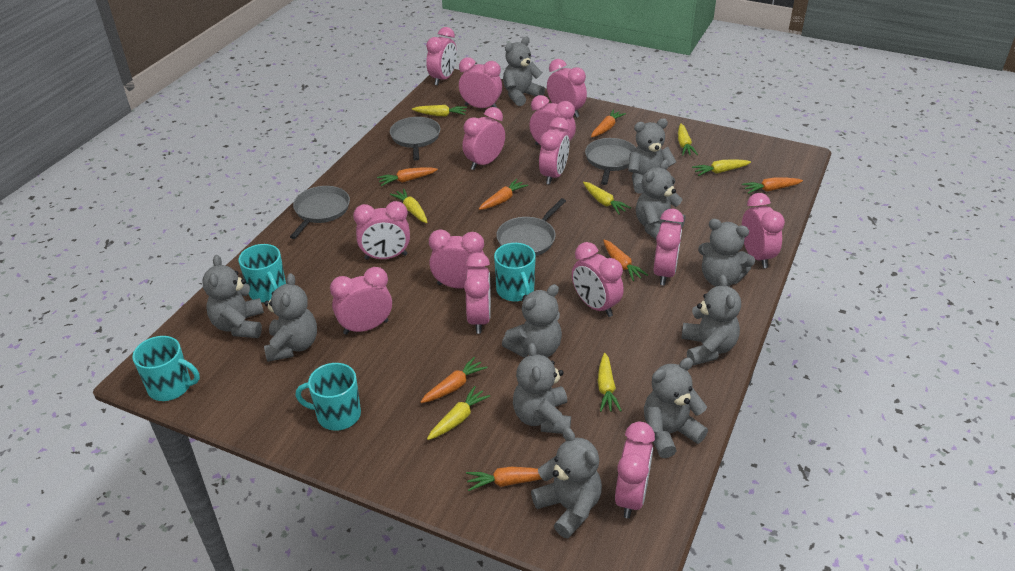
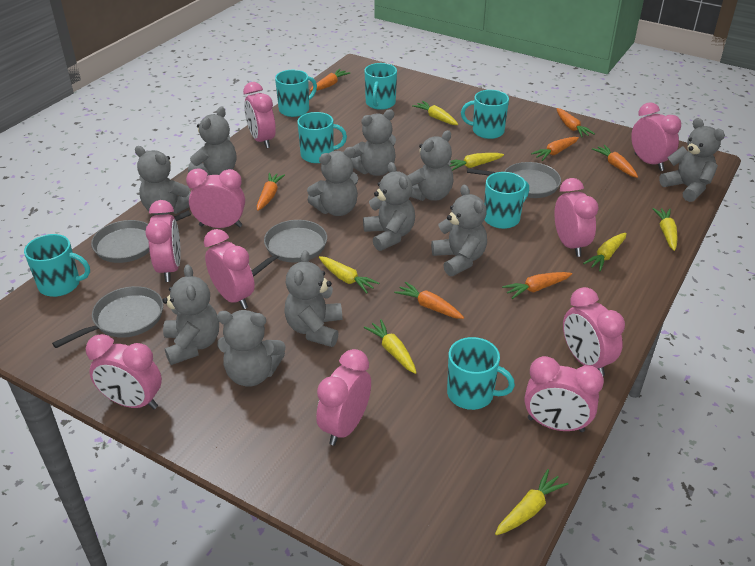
pink clock: 14 -> 10
turquoise mug: 4 -> 7

